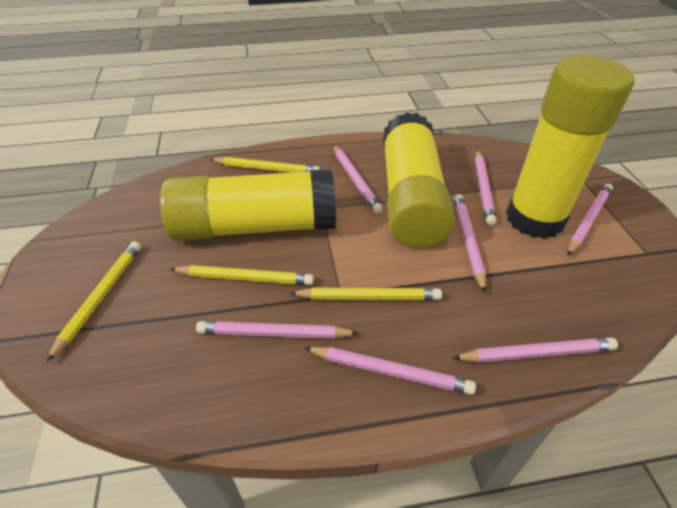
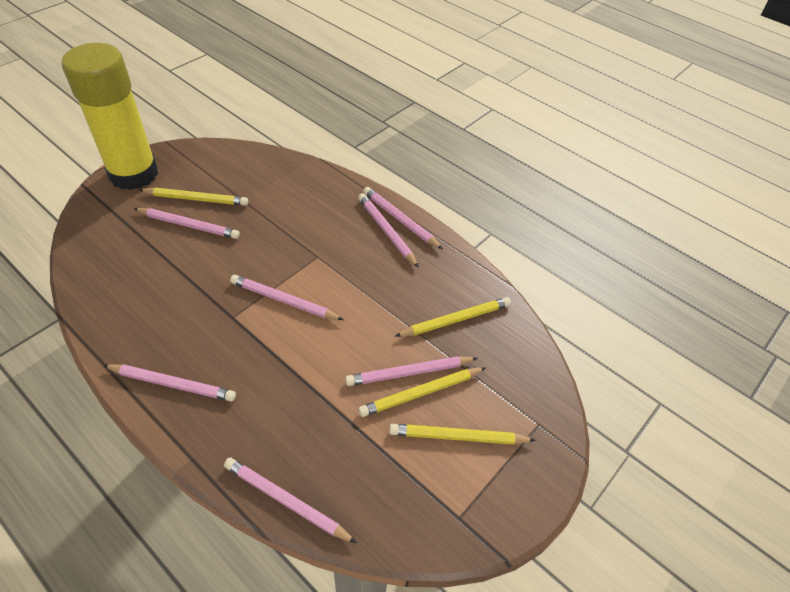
yellow glue stick: 3 -> 1

